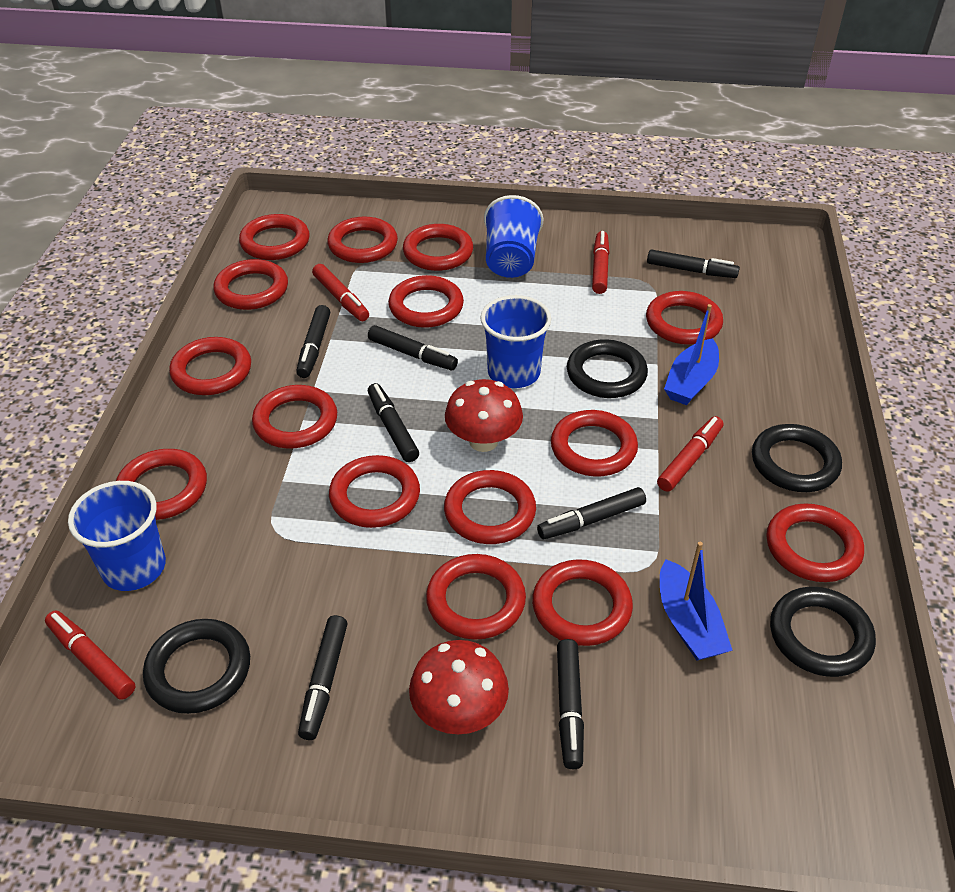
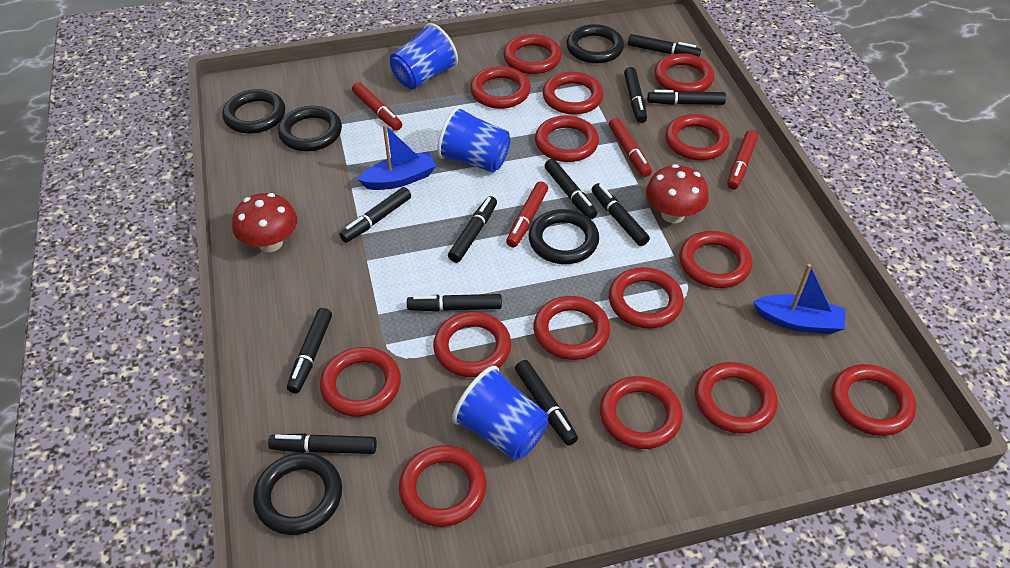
black marker: 7 -> 11
black ring: 4 -> 5

